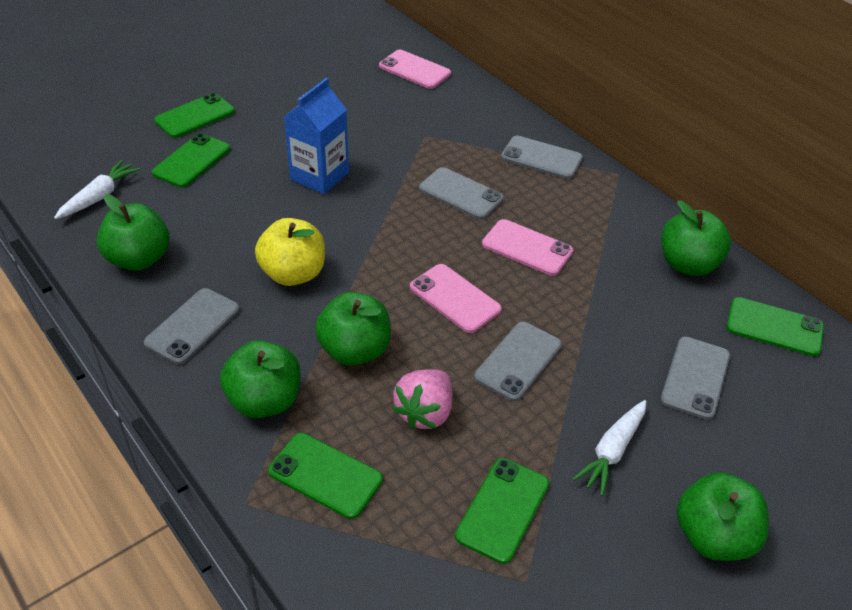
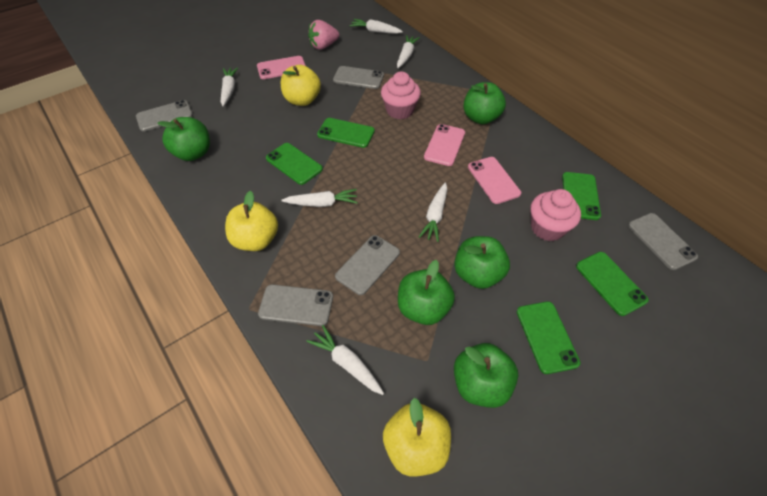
blue carton: 1 -> 0
pink cupcake: 0 -> 2
white carrot: 2 -> 6
yellow apple: 1 -> 3

